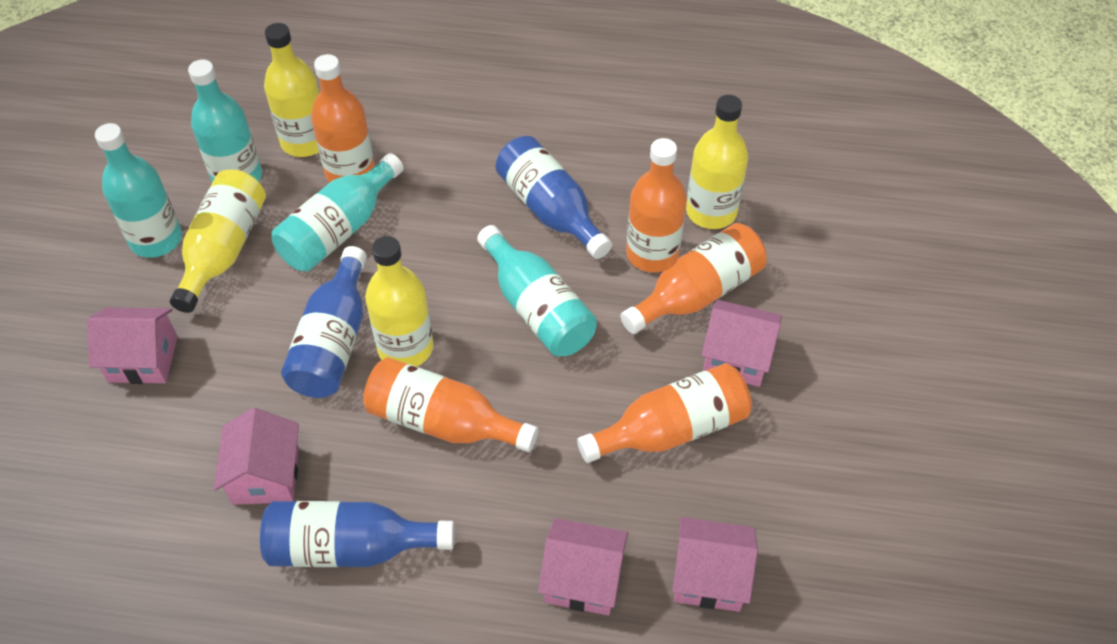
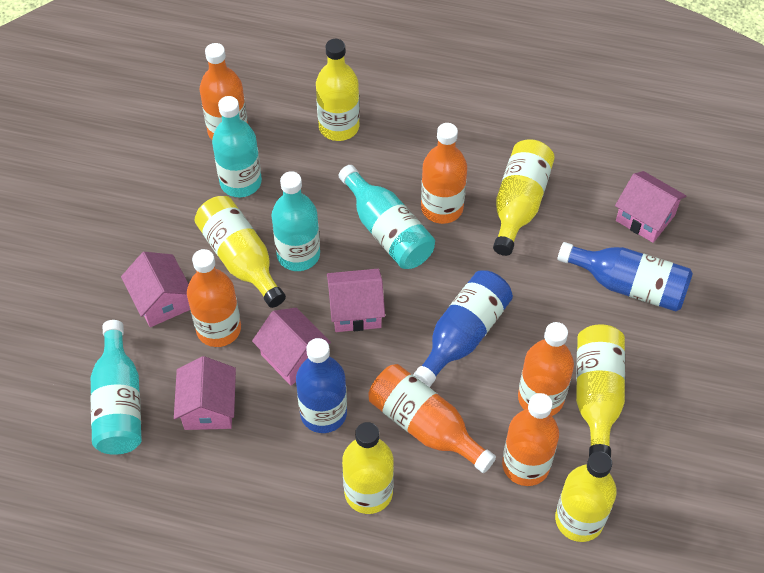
orange bottle: 5 -> 6
yellow bottle: 4 -> 6

